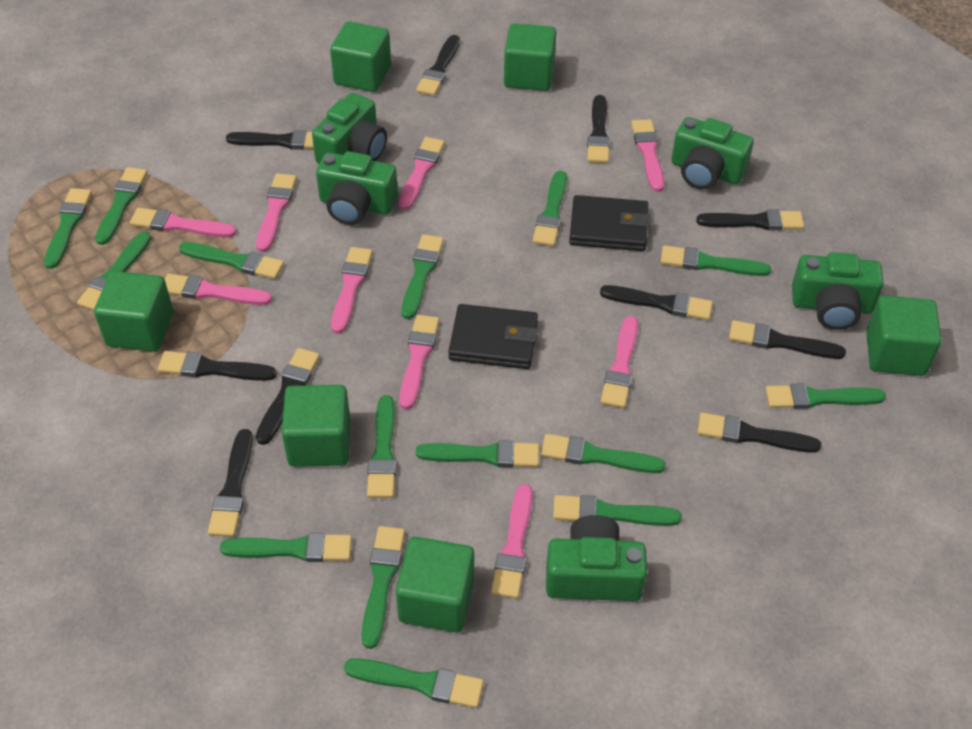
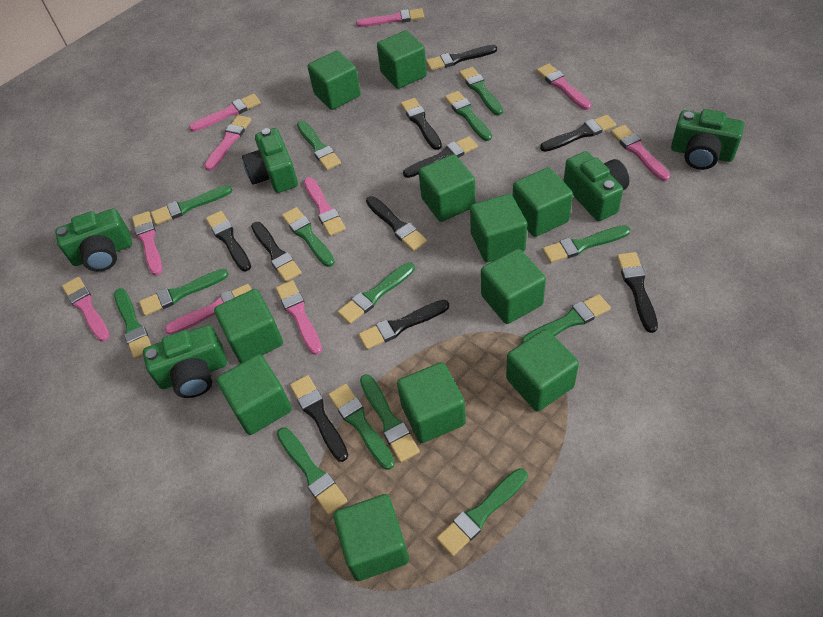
black wallet: 2 -> 0
green brush: 15 -> 14
green cube: 6 -> 11
pink brush: 9 -> 10

